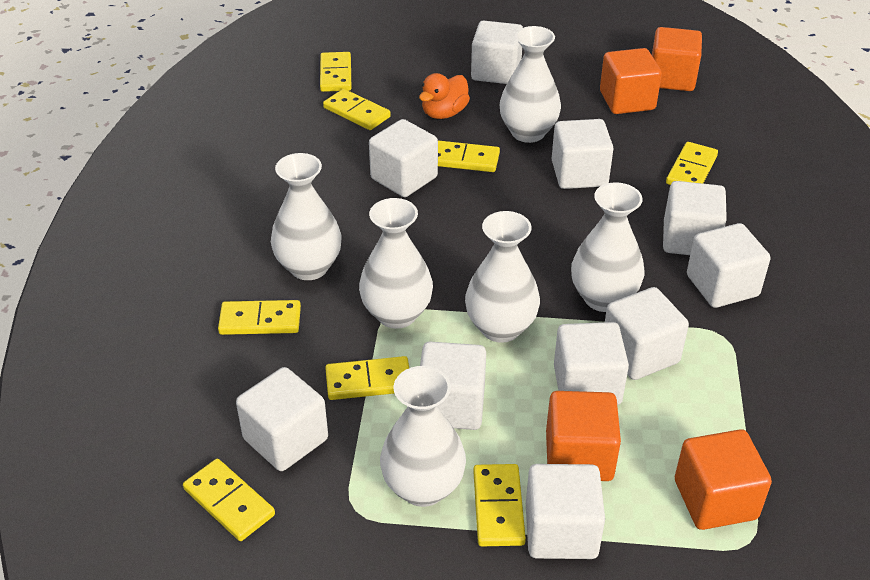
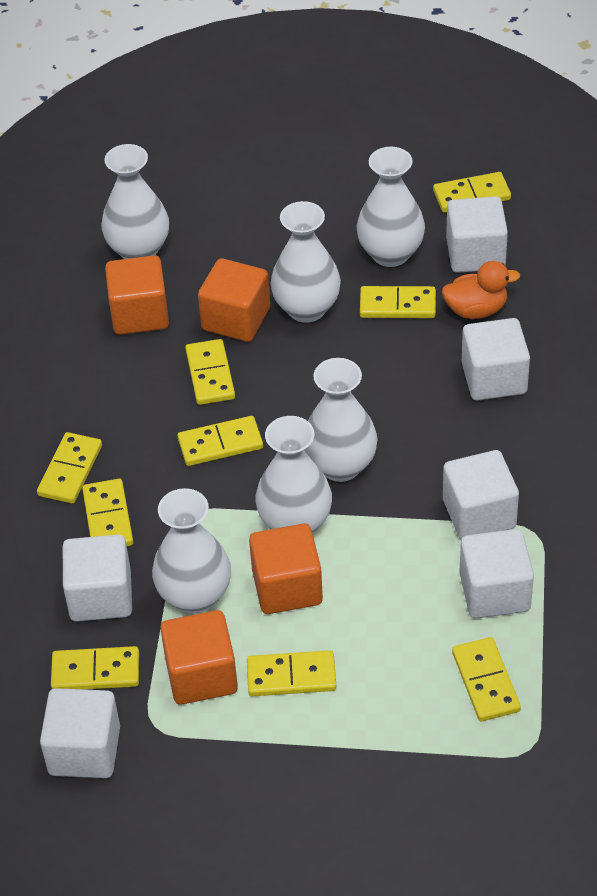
white cube: 10 -> 6
yellow domino: 8 -> 9

